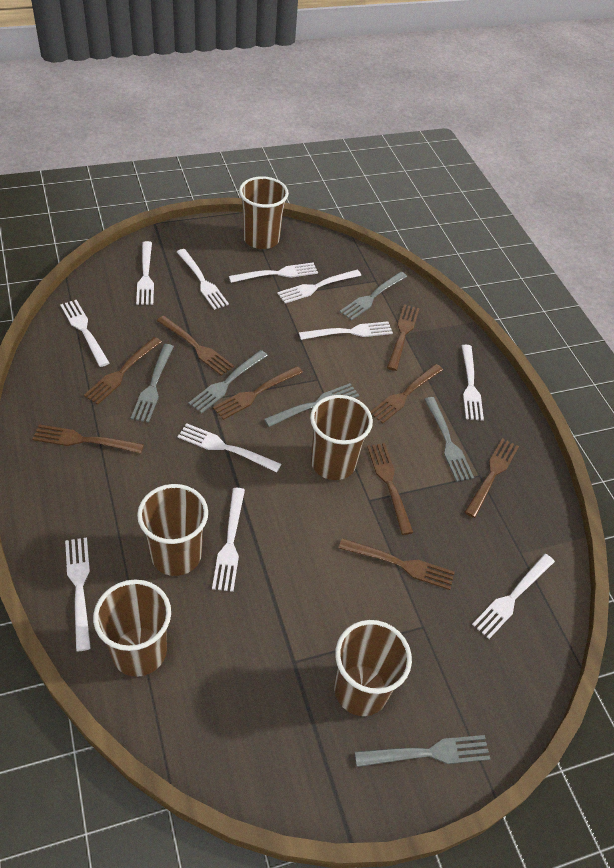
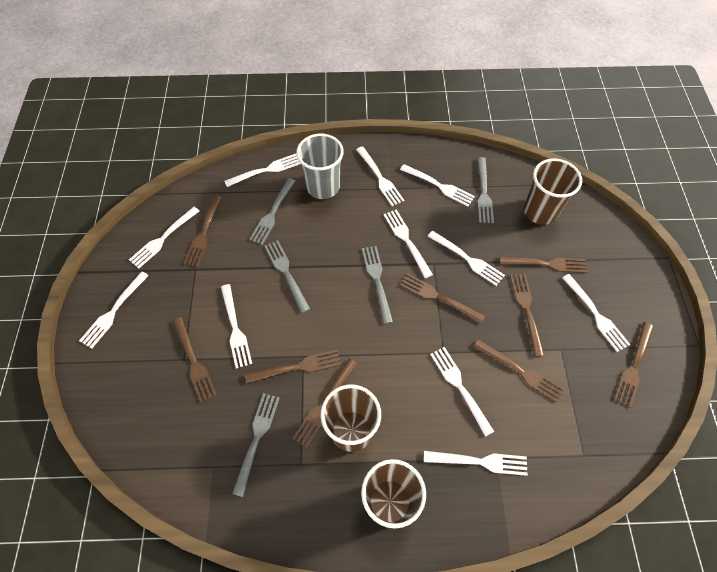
brown cup: 5 -> 3
grey cup: 0 -> 1
grey fork: 6 -> 5

